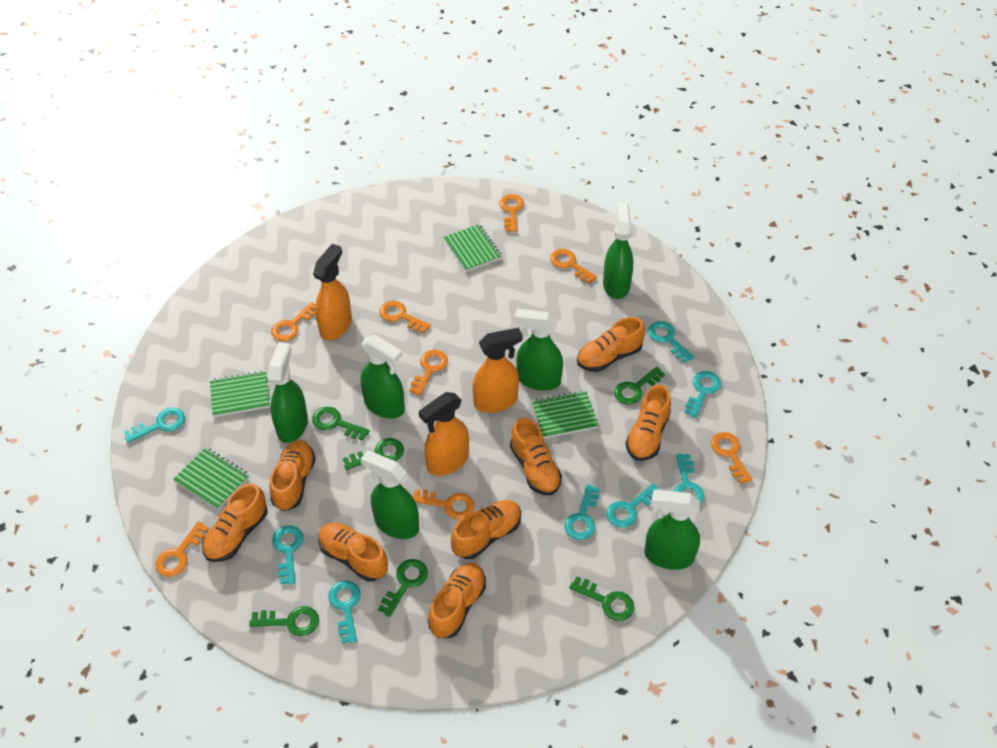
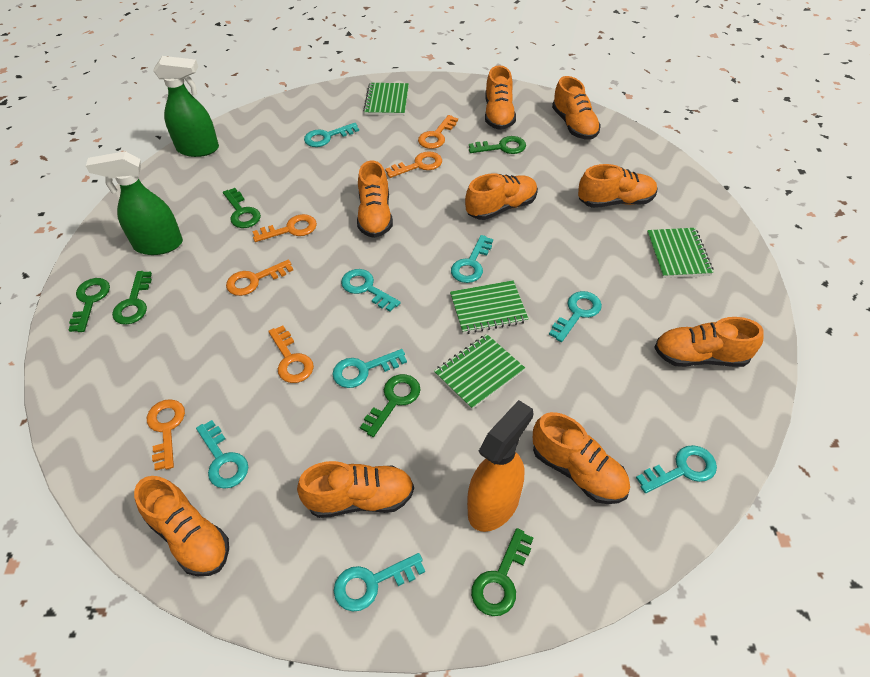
green spray bottle: 6 -> 2
orange key: 8 -> 6
orange shoe: 8 -> 9
orange spray bottle: 3 -> 1

